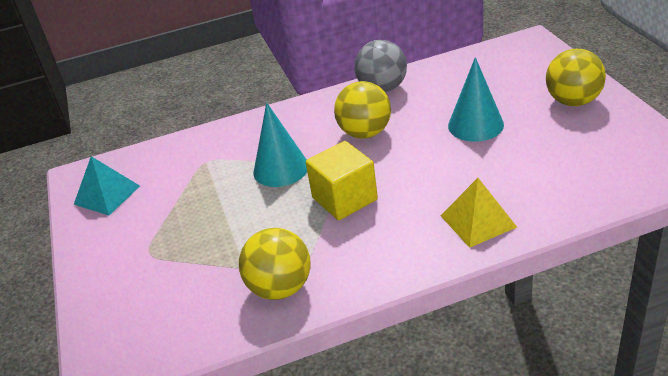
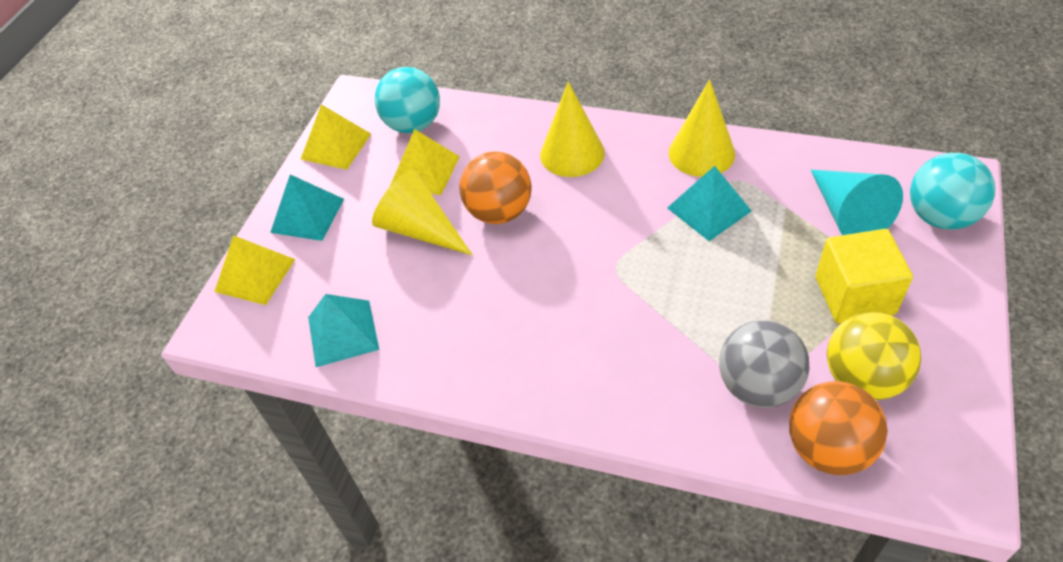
orange ball: 0 -> 2
turquoise ball: 0 -> 2
turquoise cone: 2 -> 1
turquoise pyramid: 1 -> 3
yellow ball: 3 -> 1
yellow cone: 0 -> 3
yellow pyramid: 1 -> 3

